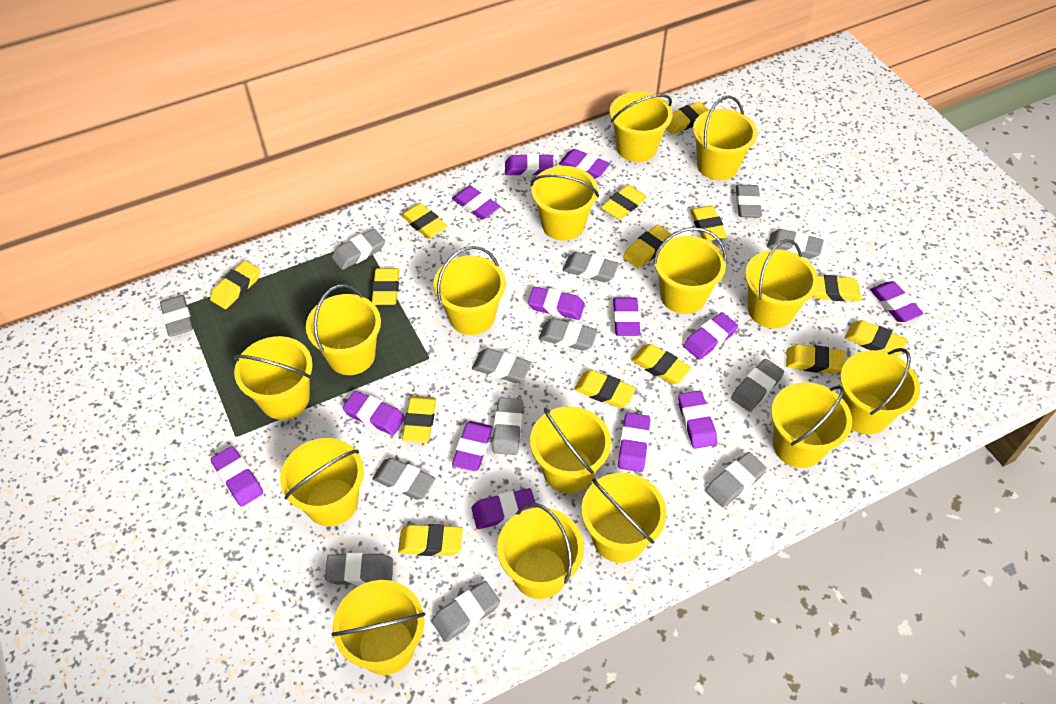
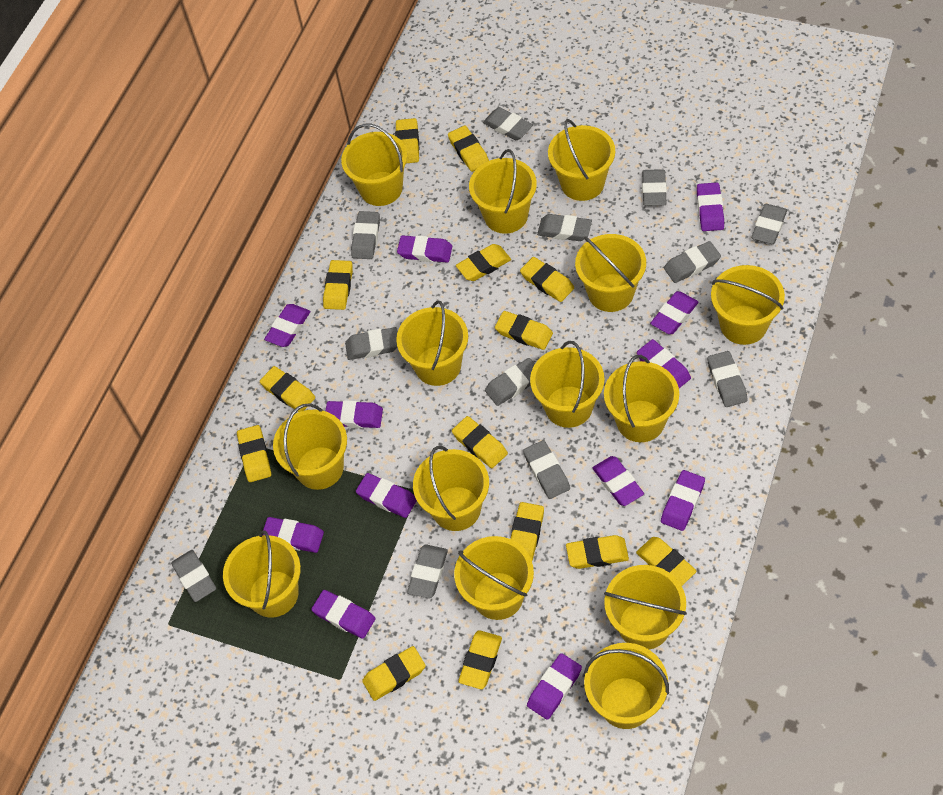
grey eraser: 13 -> 12
purple eraser: 13 -> 12
yellow bucket: 15 -> 14

